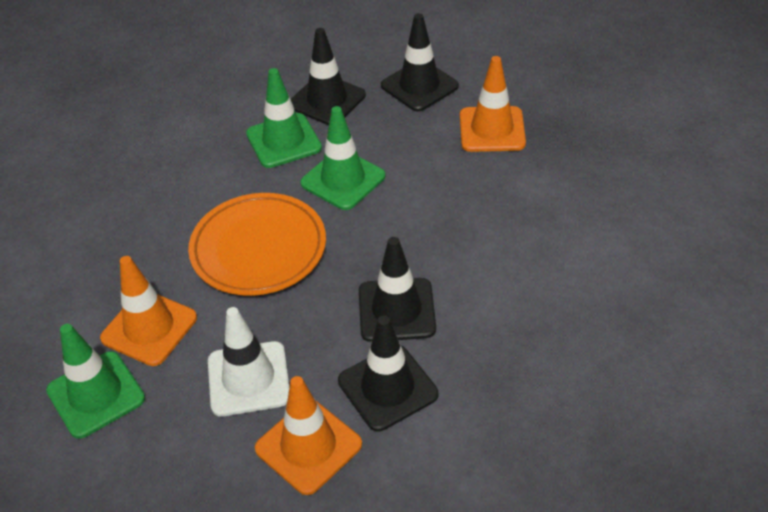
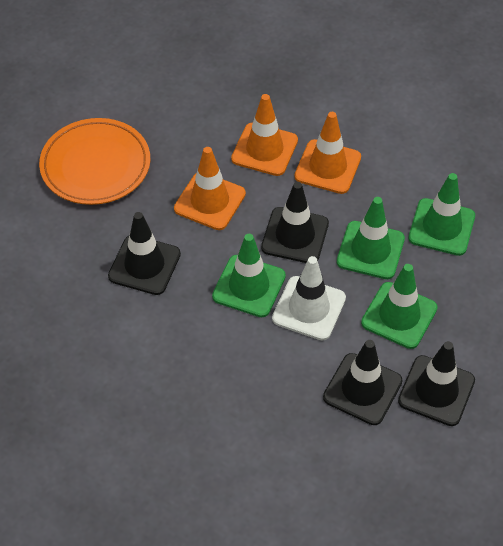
green traffic cone: 3 -> 4

